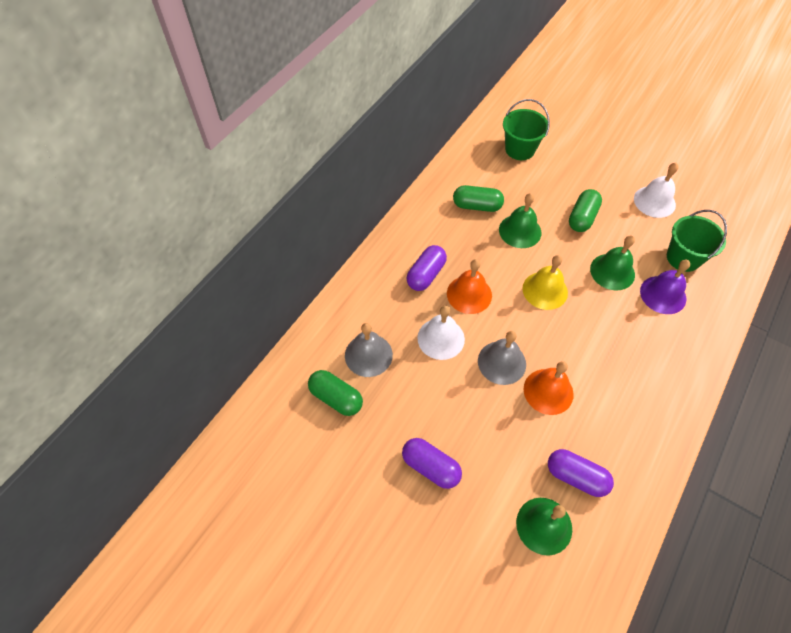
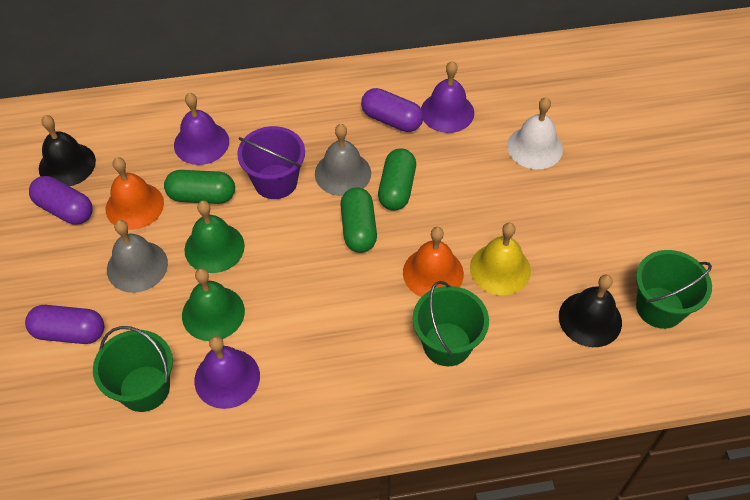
black bell: 0 -> 2
green bell: 3 -> 2
green bucket: 2 -> 3
purple bell: 1 -> 3
purple bucket: 0 -> 1
white bell: 2 -> 1

